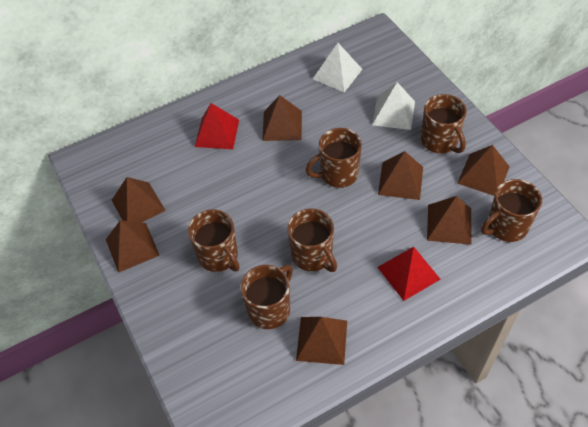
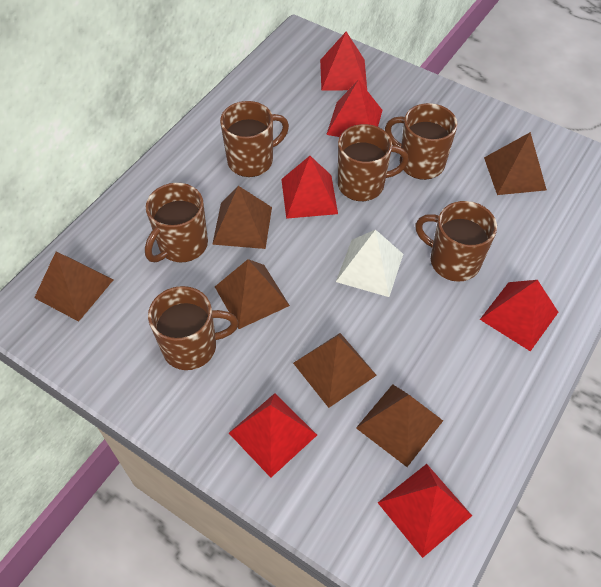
brown pyramid: 7 -> 6
red pyramid: 2 -> 6
white pyramid: 2 -> 1

